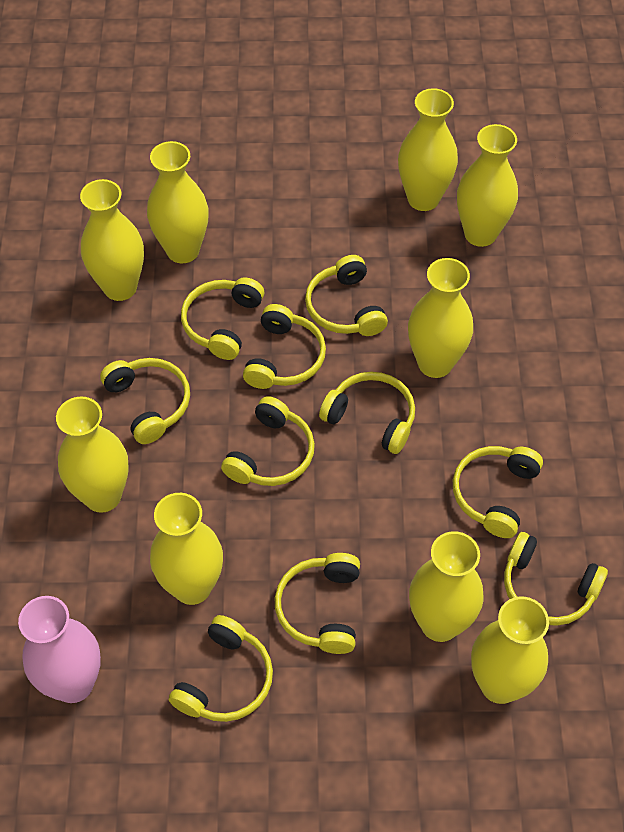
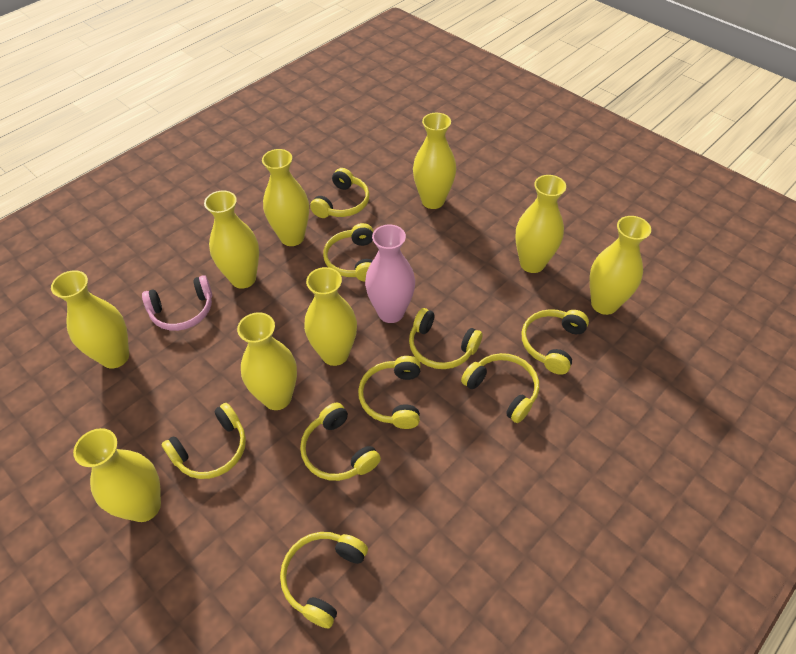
pink headphones: 0 -> 1
yellow headphones: 10 -> 9

